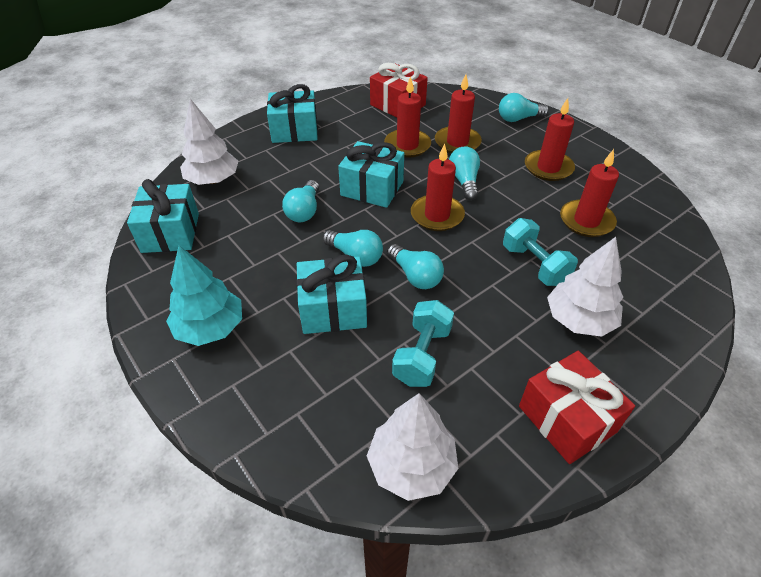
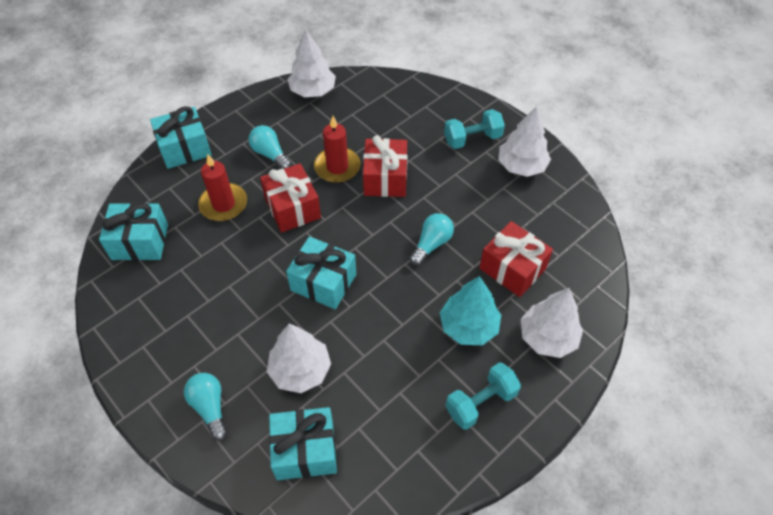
red candle: 5 -> 2
red gift: 2 -> 3
turquoise light bulb: 5 -> 3
white tree: 3 -> 4

